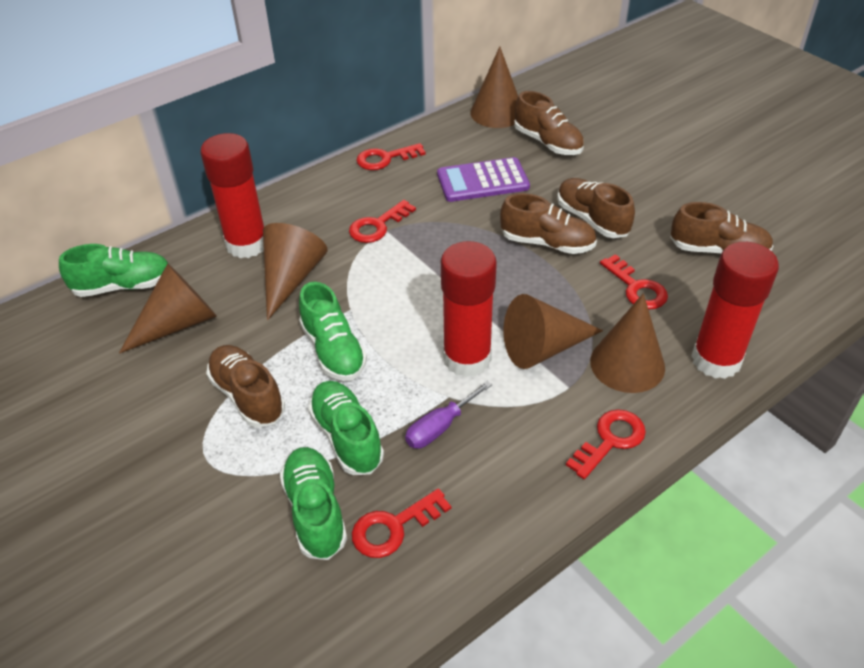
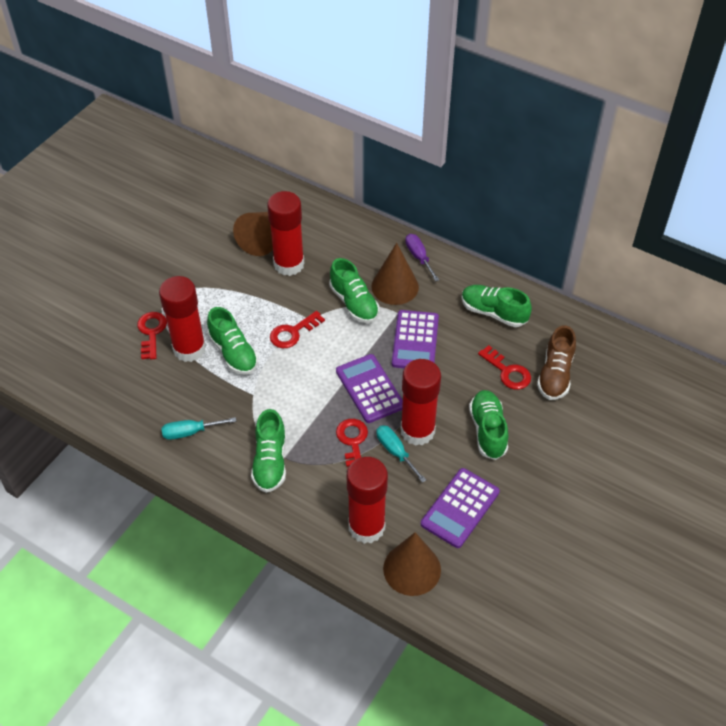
brown cone: 5 -> 3
brown shoe: 5 -> 1
green shoe: 4 -> 5
purple calculator: 1 -> 3
red glue stick: 3 -> 4
red key: 5 -> 4
turquoise screwdriver: 0 -> 2

